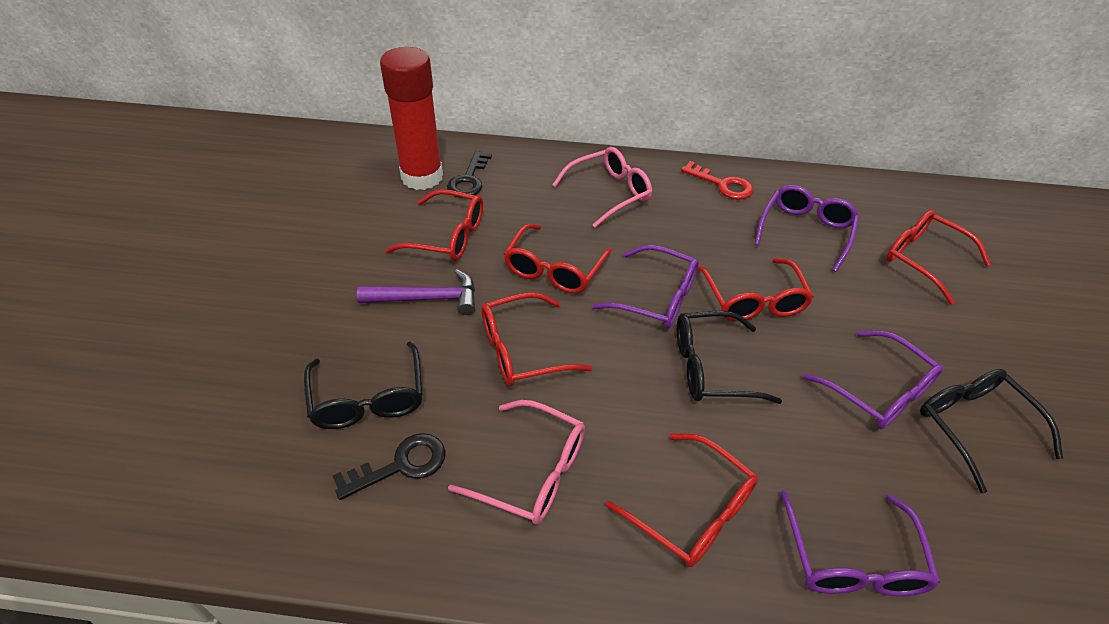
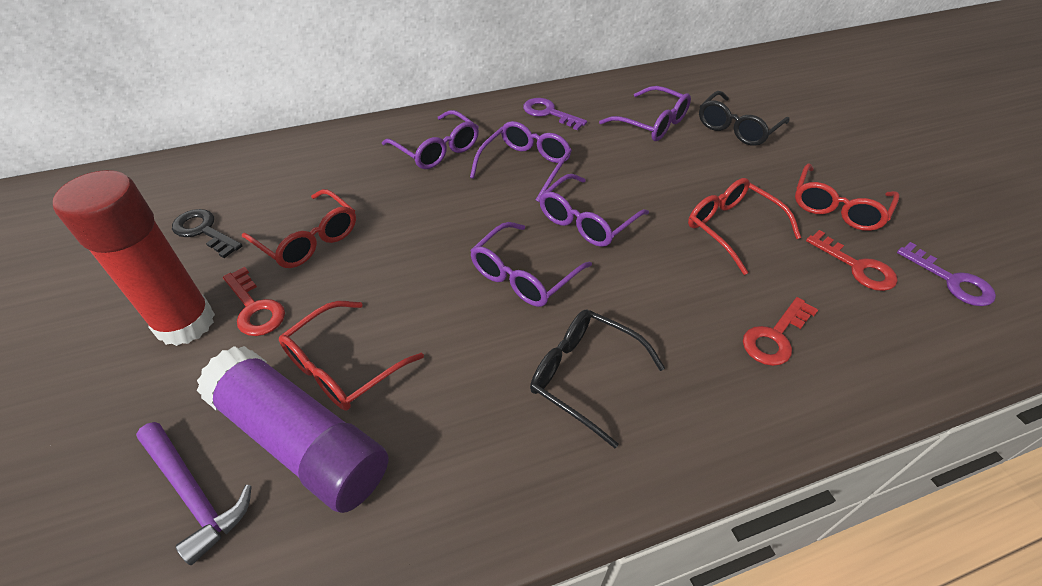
black glasses: 3 -> 2
black key: 2 -> 1
pink glasses: 2 -> 0
purple glasses: 4 -> 5
purple glue stick: 0 -> 1
purple key: 0 -> 2
red glasses: 6 -> 4
red key: 1 -> 3

